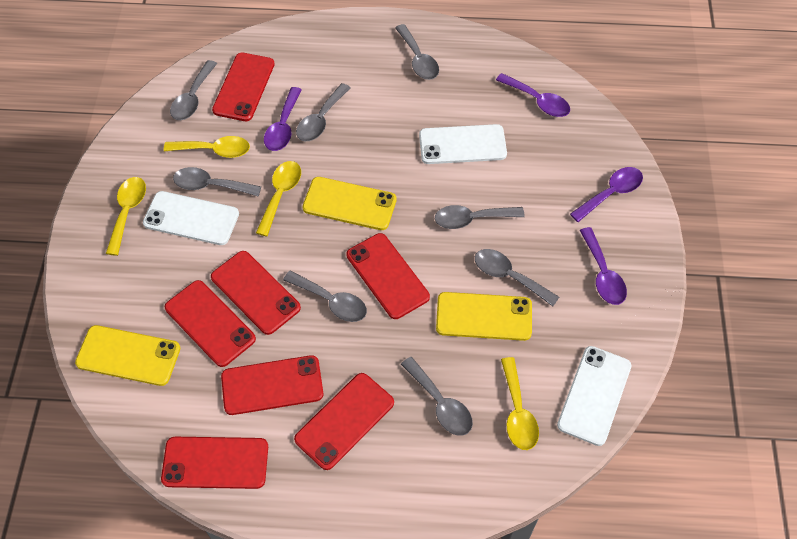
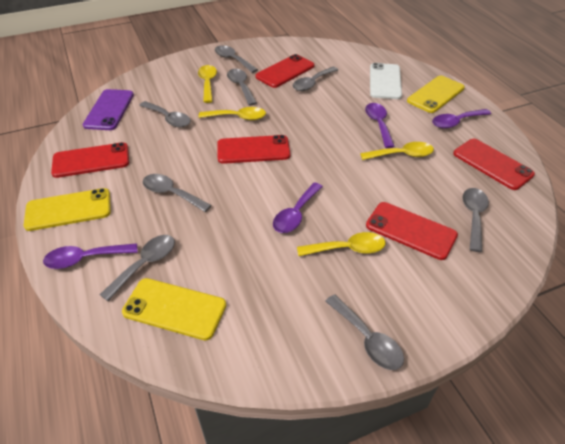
purple phone: 0 -> 1
red phone: 7 -> 5
white phone: 3 -> 1

